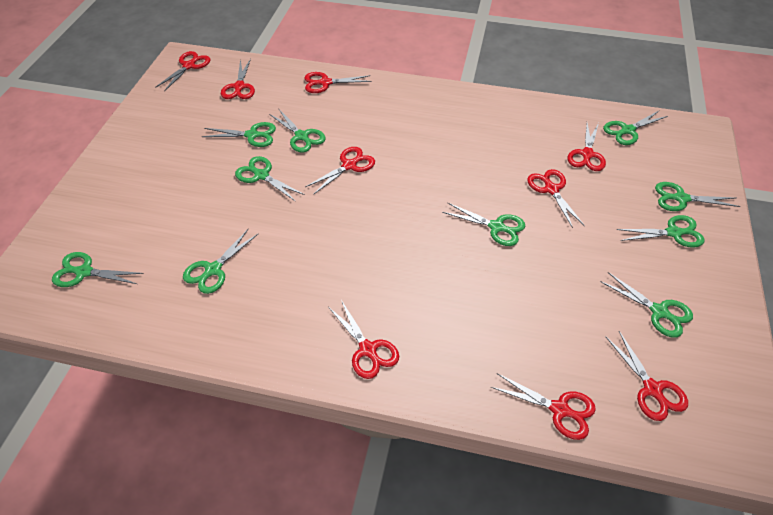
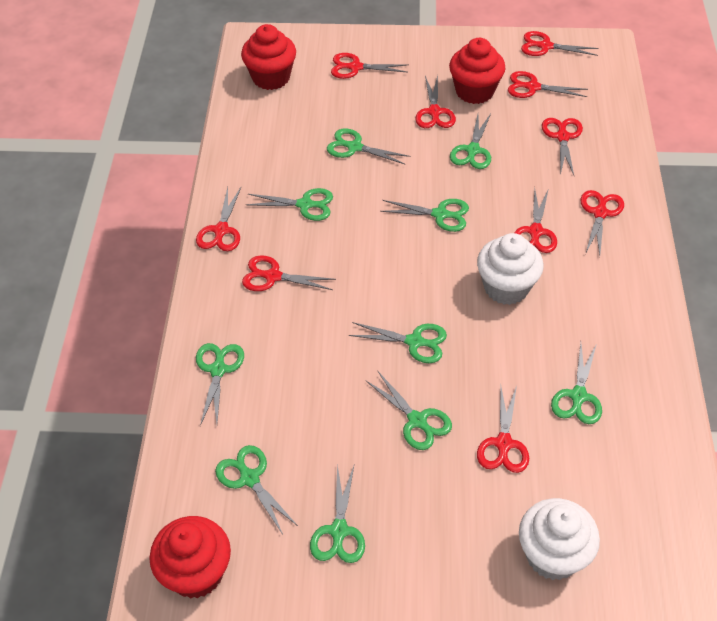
red cupcake: 0 -> 3
red scissors: 9 -> 10
white cupcake: 0 -> 2

